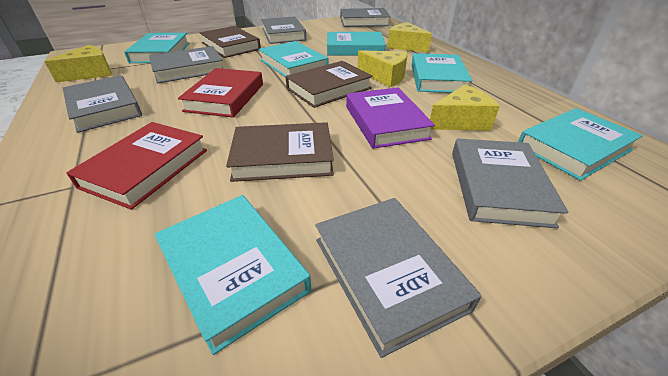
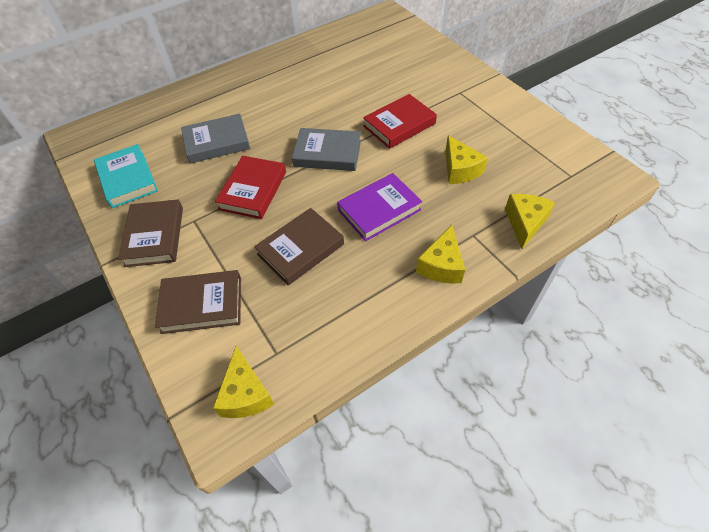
grey book: 6 -> 2
turquoise book: 6 -> 1

